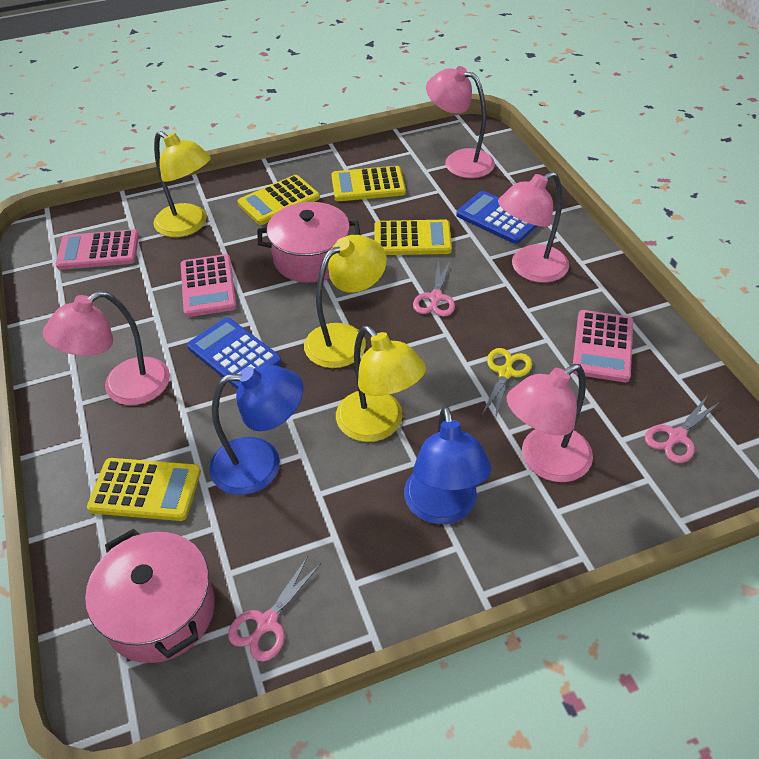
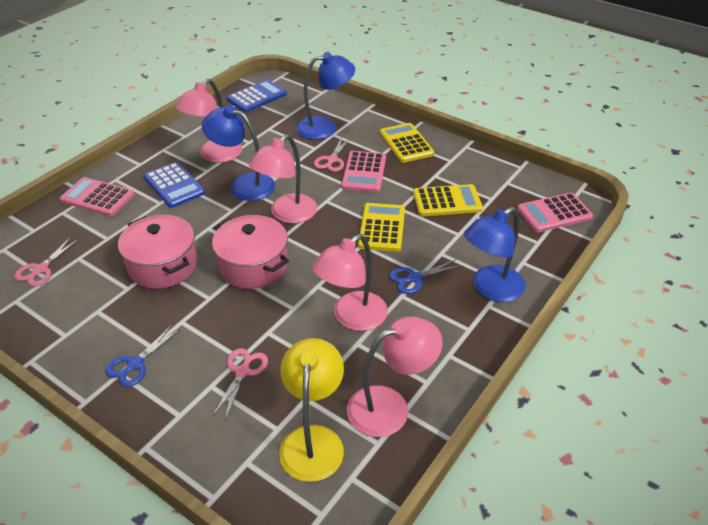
blue lamp: 2 -> 3
blue scissors: 0 -> 2
yellow calculator: 4 -> 3
yellow lamp: 3 -> 1
yellow scissors: 1 -> 0

